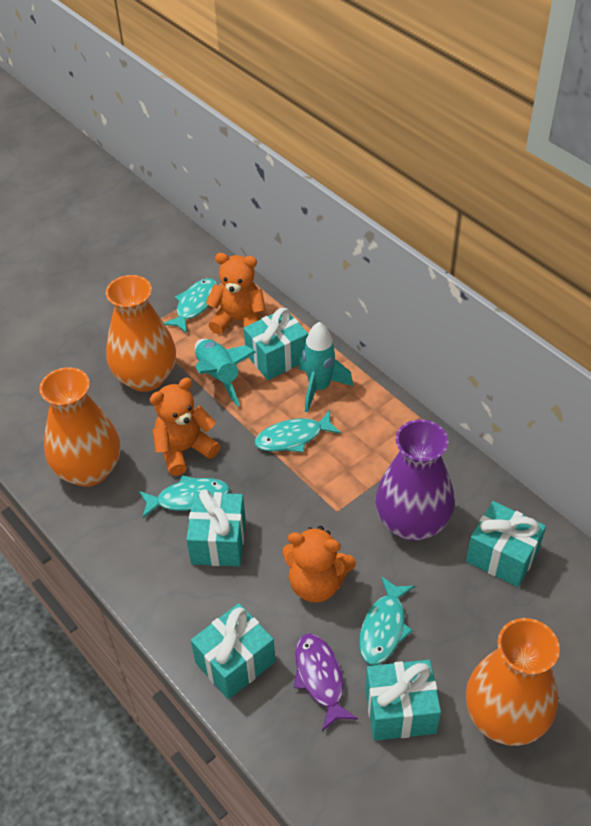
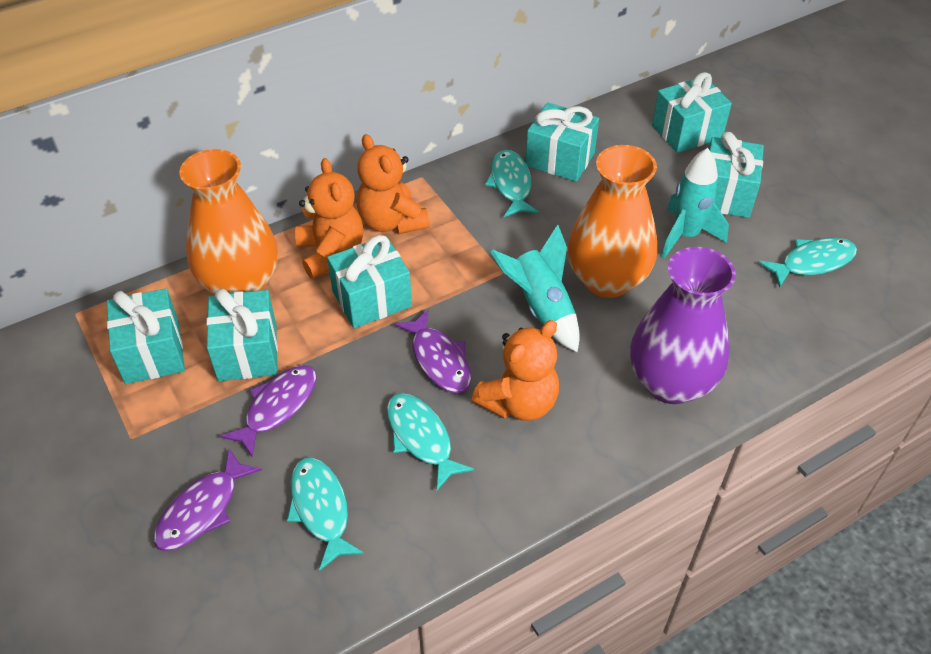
orange vase: 3 -> 2
purple fish: 1 -> 3
turquoise gift: 5 -> 6

